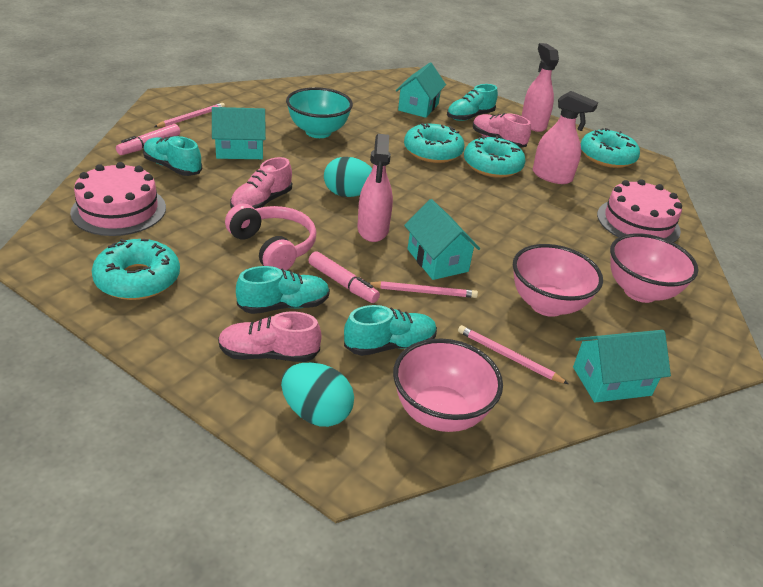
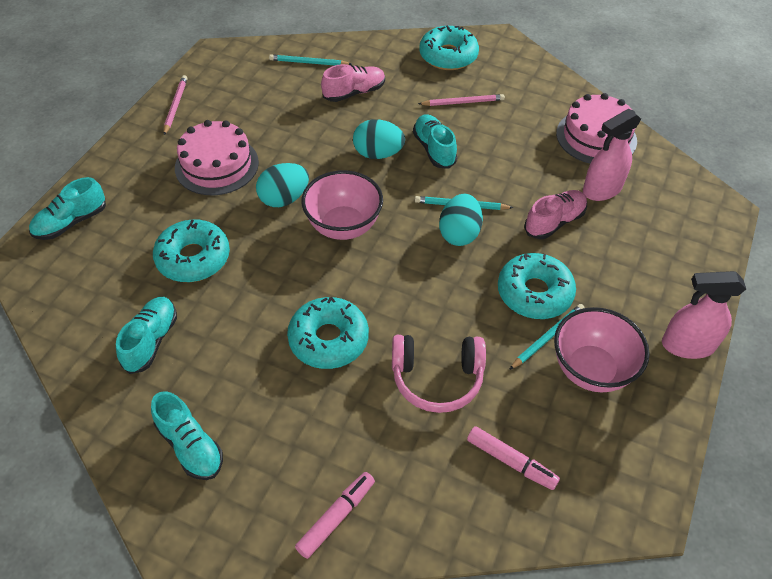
pink bowl: 3 -> 2
pink pencil: 3 -> 2
pink shoe: 3 -> 2
pink spray bottle: 3 -> 2
turquoise bowl: 1 -> 0
turquoise egg: 2 -> 3
turquoise house: 4 -> 0
turquoise pencil: 0 -> 3

